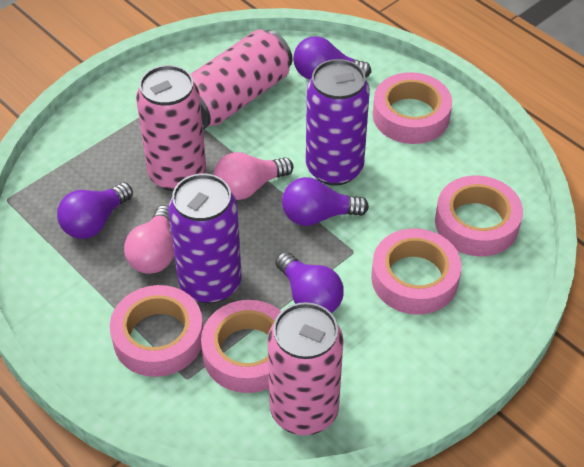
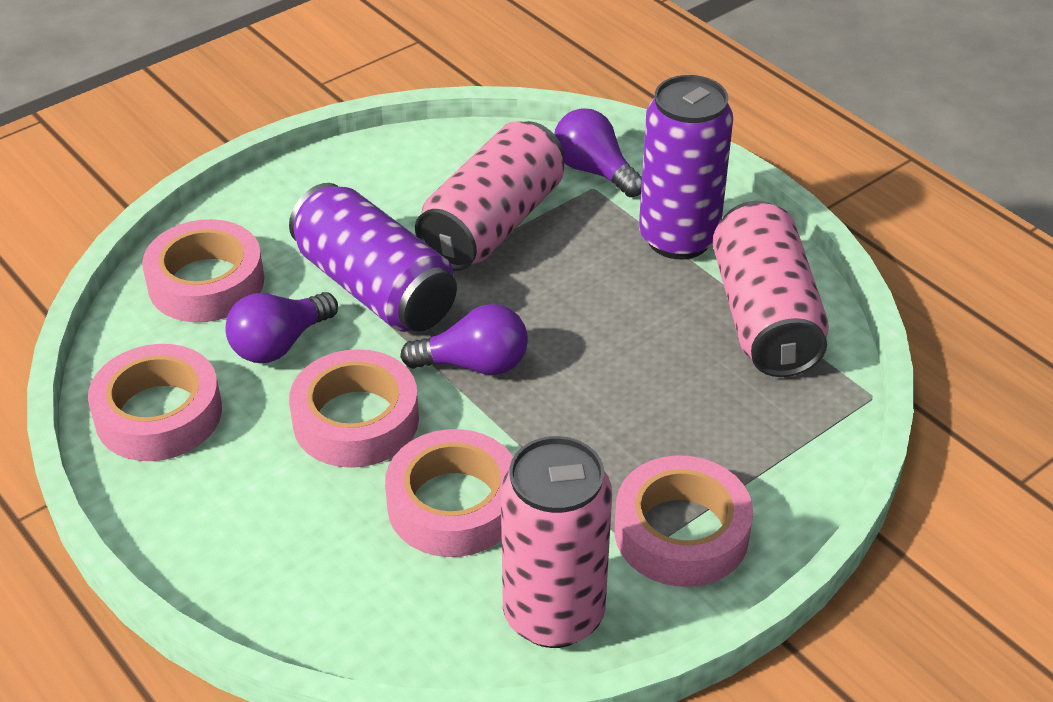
pink light bulb: 2 -> 0
purple light bulb: 4 -> 3

